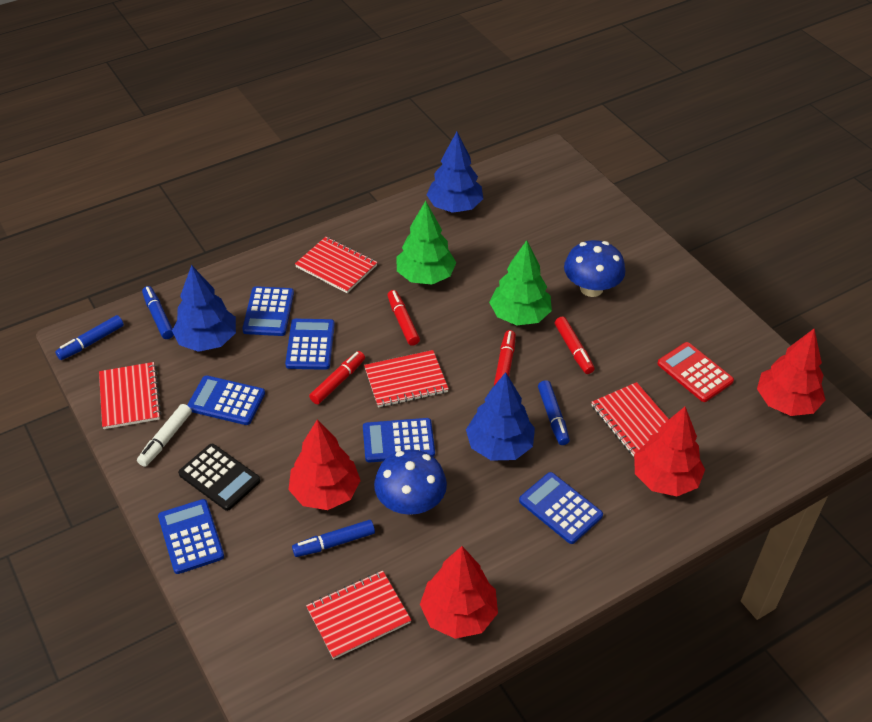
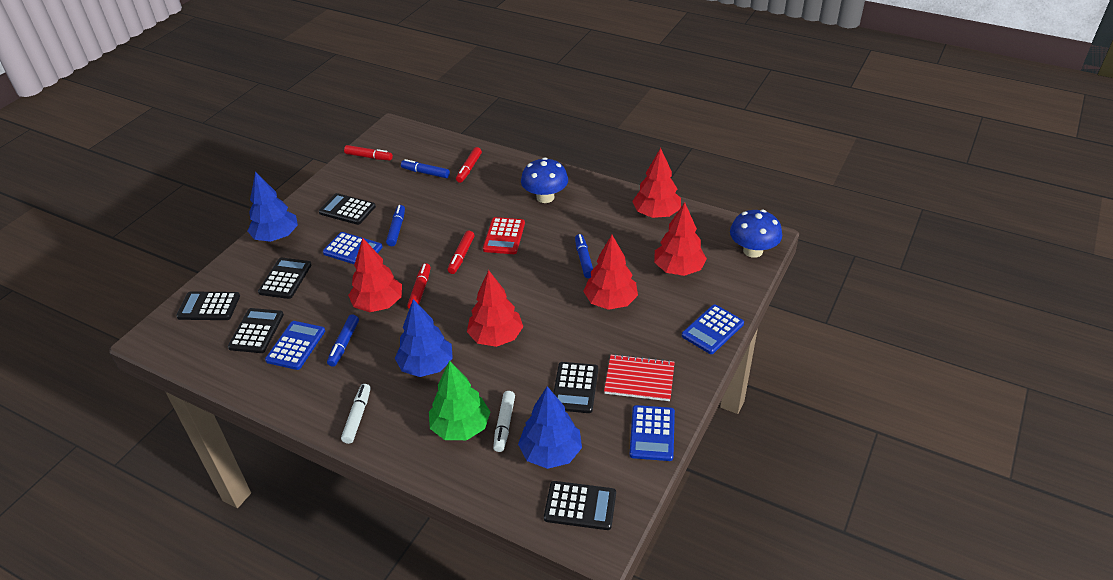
black calculator: 1 -> 6
blue calculator: 6 -> 4
green tree: 2 -> 1
red notebook: 5 -> 1
red tree: 4 -> 5
white marker: 1 -> 2

